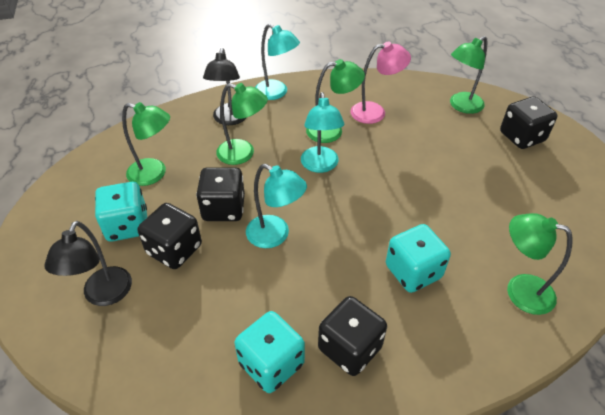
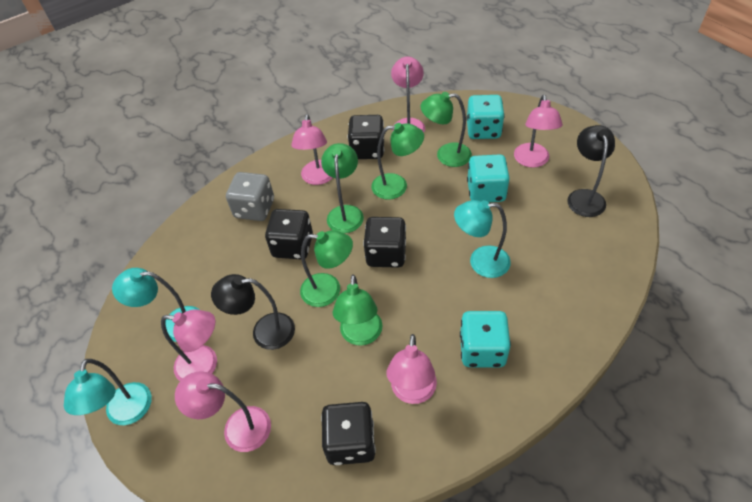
grey dice: 0 -> 1
pink lamp: 1 -> 6

